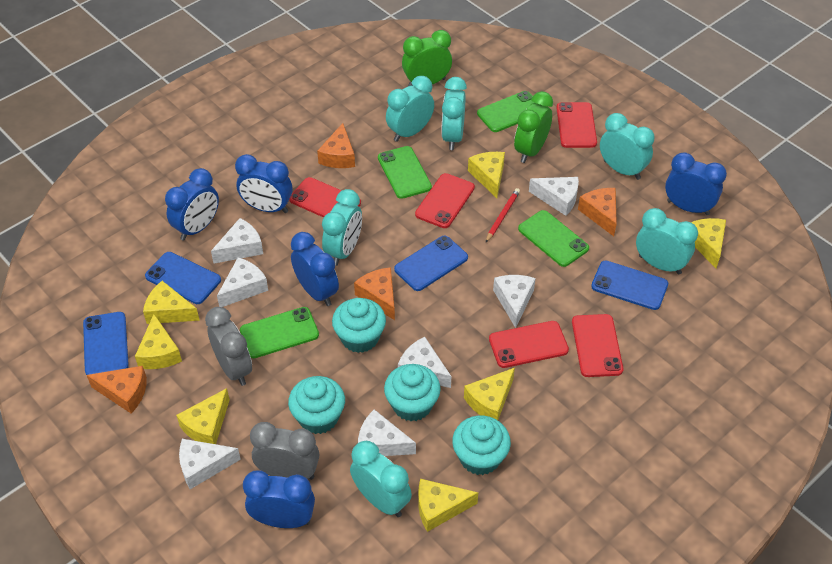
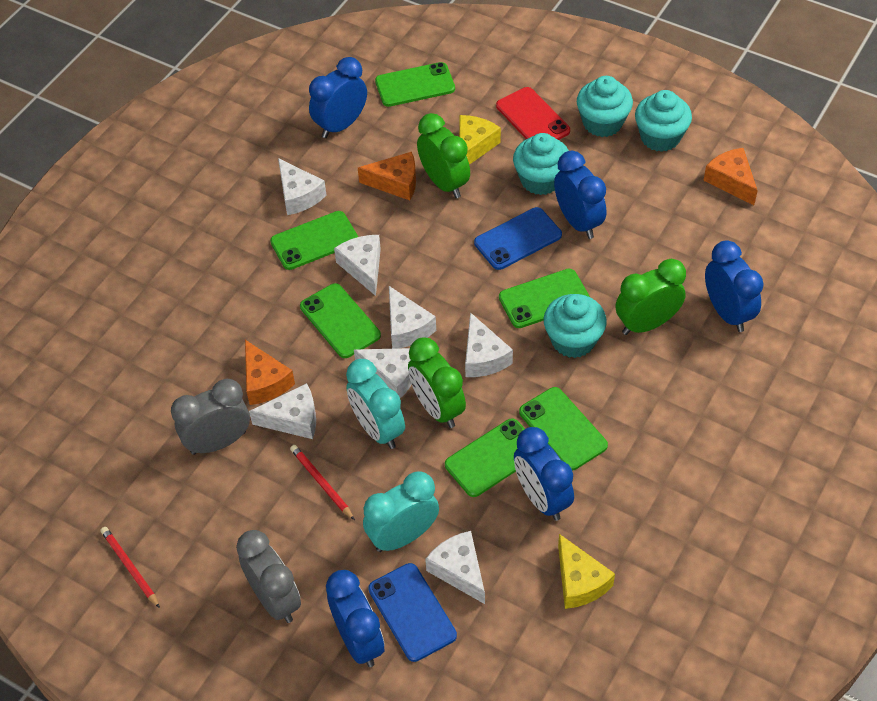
blue phone: 4 -> 2
green clock: 2 -> 3
green phone: 4 -> 6
orange cheese: 4 -> 3
red pencil: 1 -> 2
red phone: 5 -> 1
turquoise clock: 6 -> 2
yellow cheese: 7 -> 2

